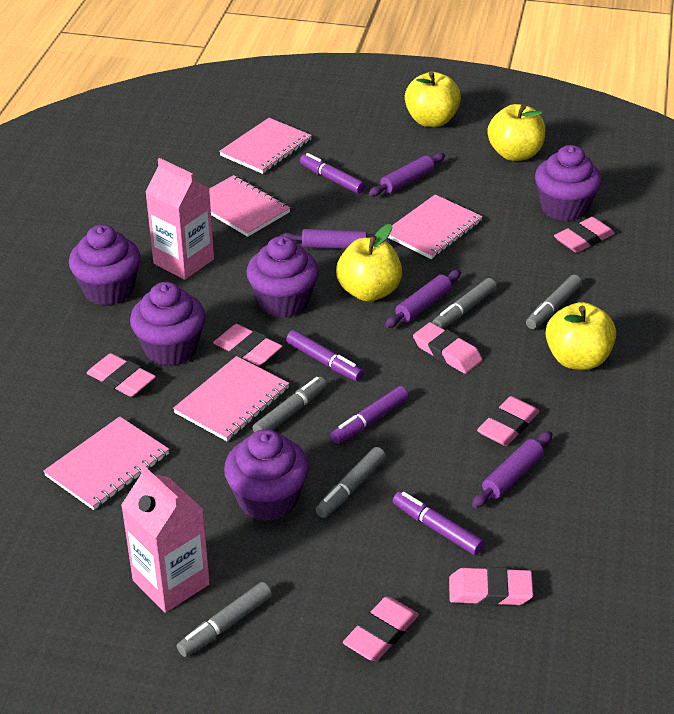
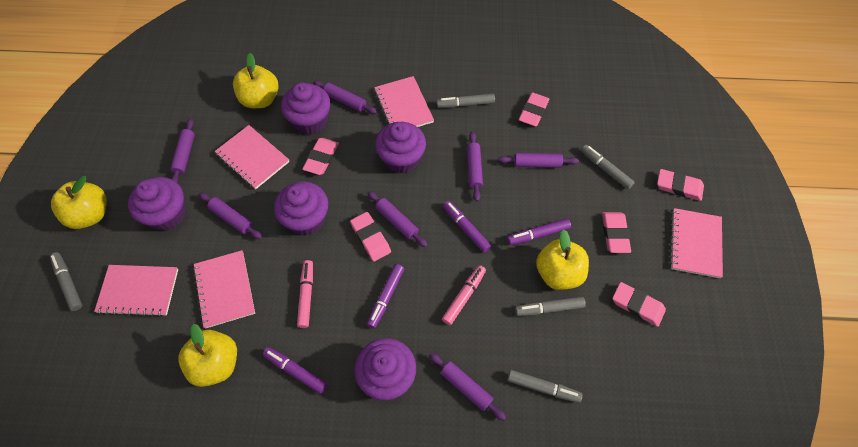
pink carton: 2 -> 0
pink eraser: 7 -> 6
pink marker: 0 -> 2
purple rolling pin: 4 -> 7

